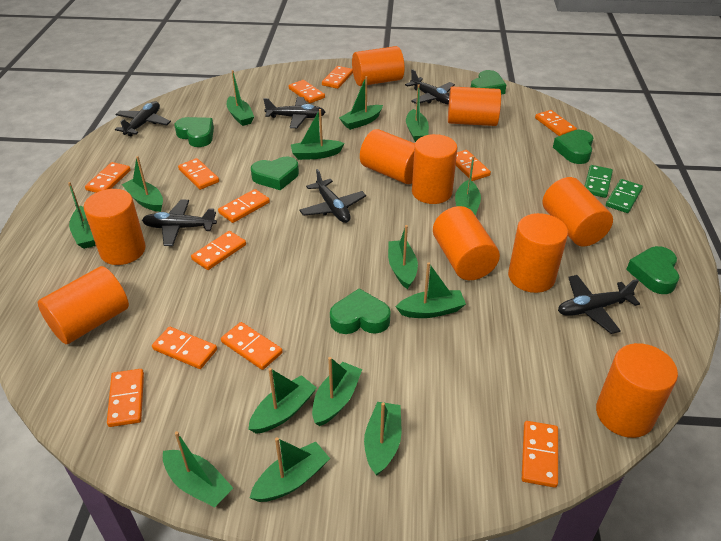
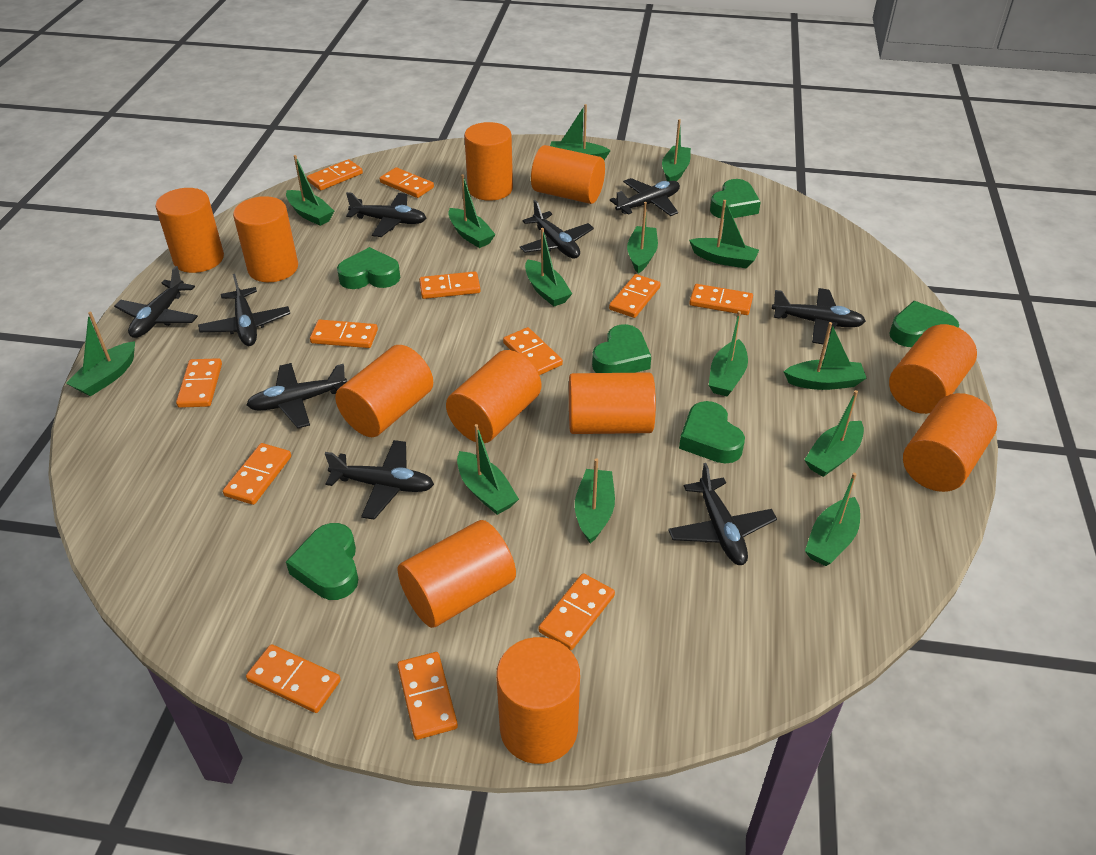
black plane: 6 -> 9
green domino: 2 -> 0
orange cylinder: 10 -> 11

